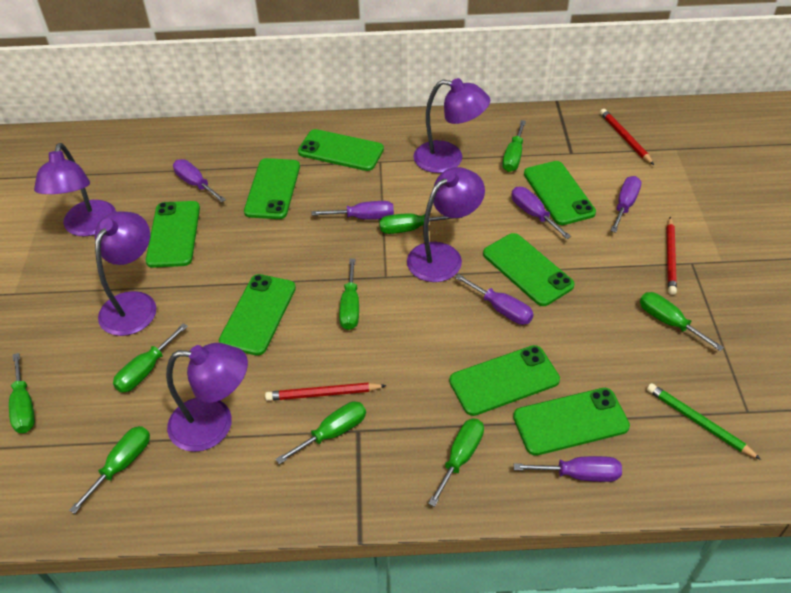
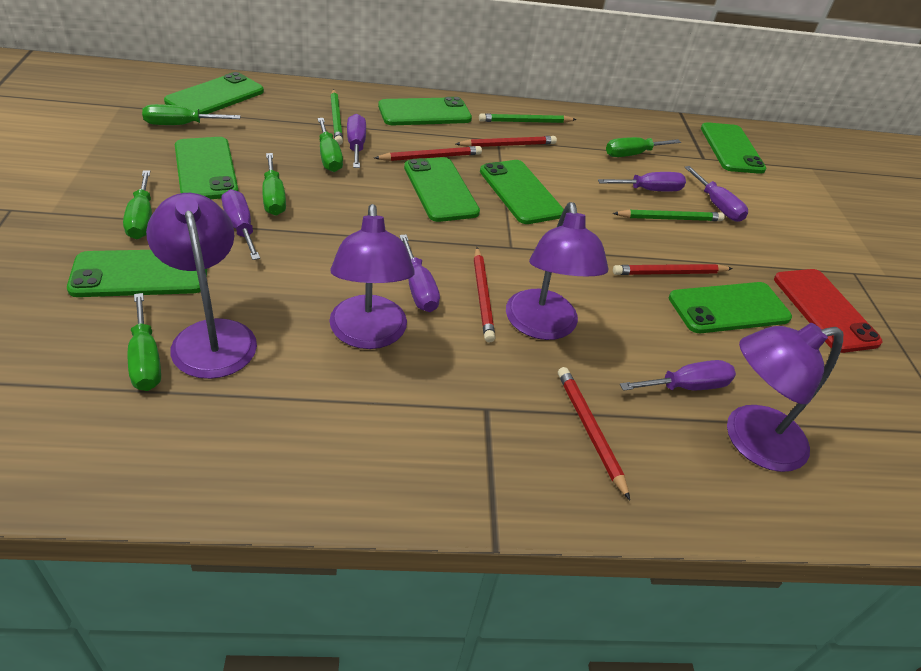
green pencil: 1 -> 3
green screwdriver: 9 -> 6
purple lamp: 5 -> 4
red pencil: 3 -> 5
red phone: 0 -> 1

